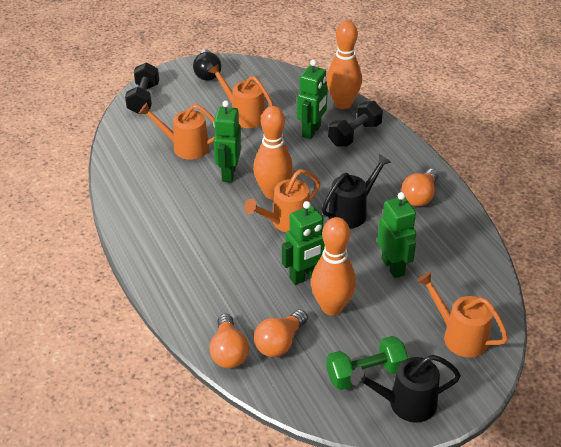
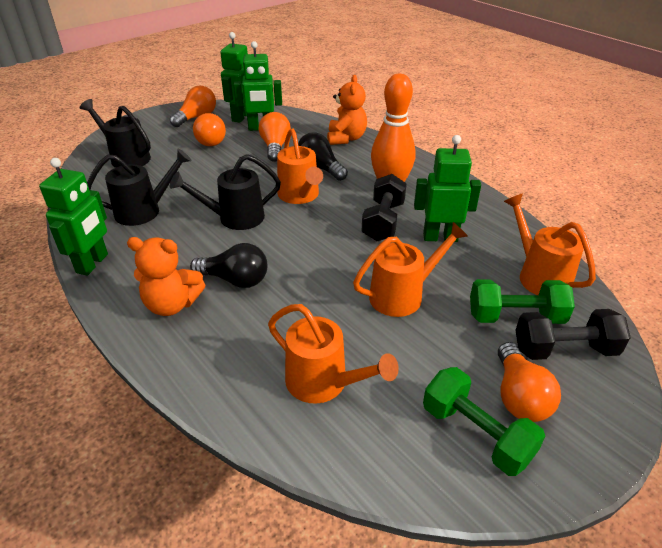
black light bulb: 1 -> 2
black watering can: 2 -> 3
green dumbbell: 1 -> 2
orange bowling pin: 3 -> 1
orange light bulb: 3 -> 4
orange teddy bear: 0 -> 2

